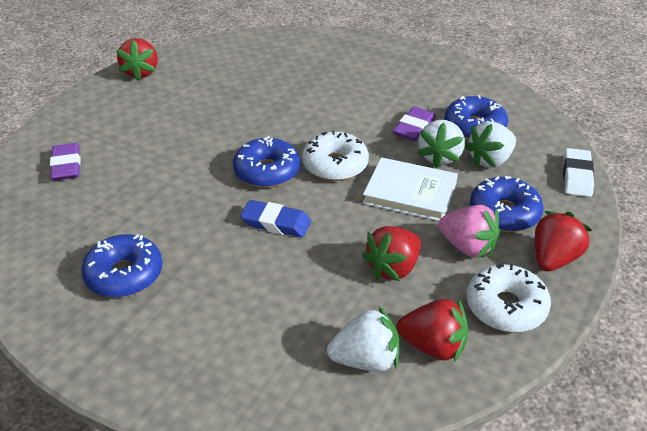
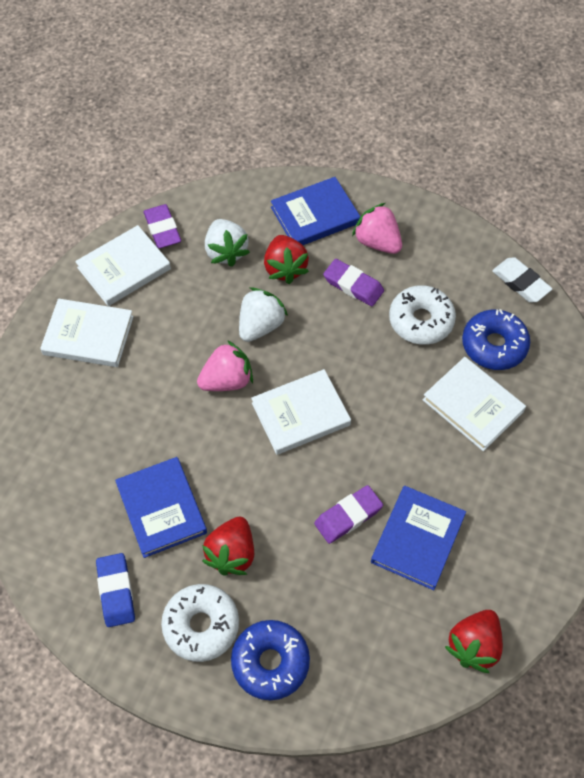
blue book: 0 -> 3
blue donut: 4 -> 2
pink strawberry: 1 -> 2
purple eraser: 2 -> 3
red strawberry: 4 -> 3
white book: 1 -> 4
white strawberry: 3 -> 2

